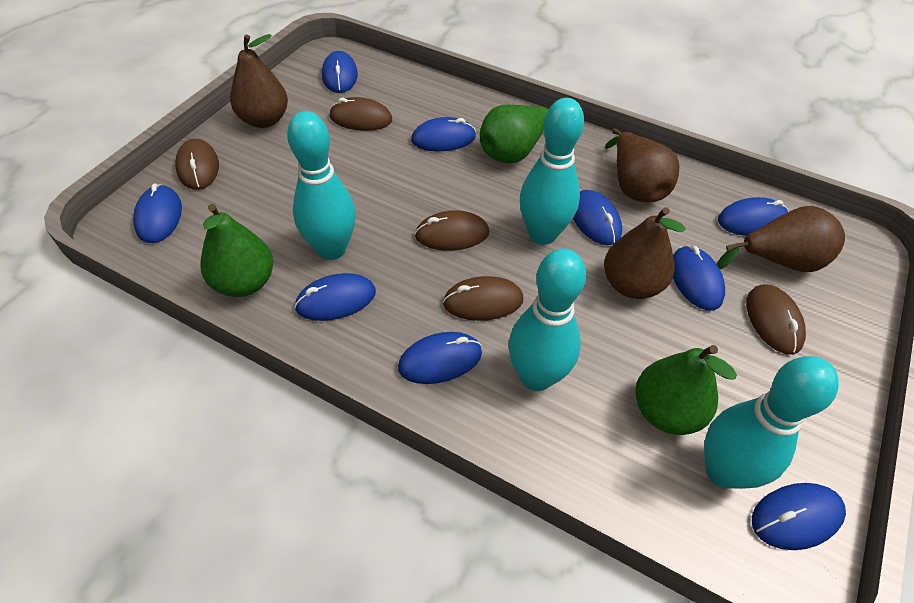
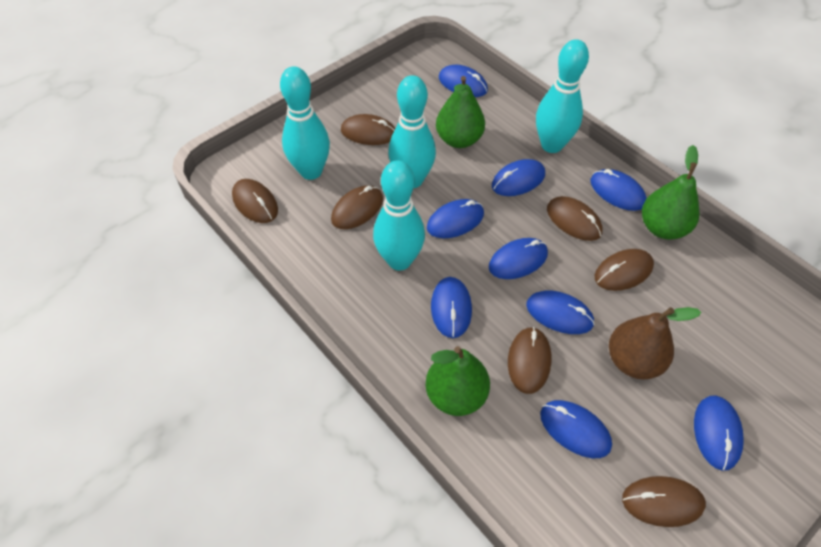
brown mouse: 5 -> 7
brown pear: 4 -> 1

